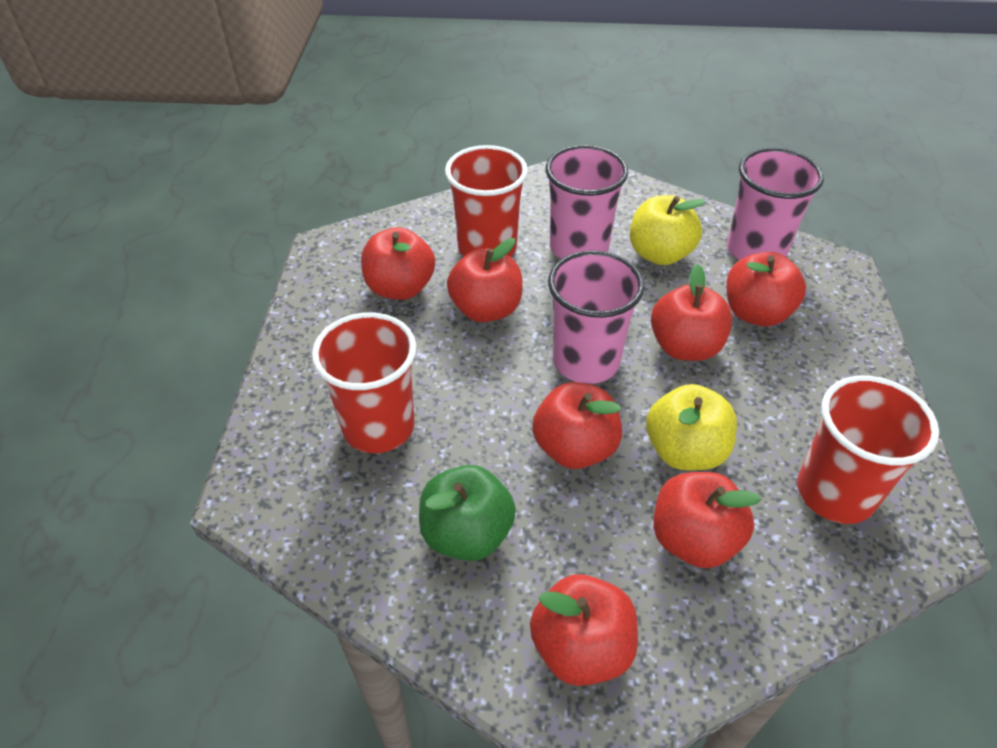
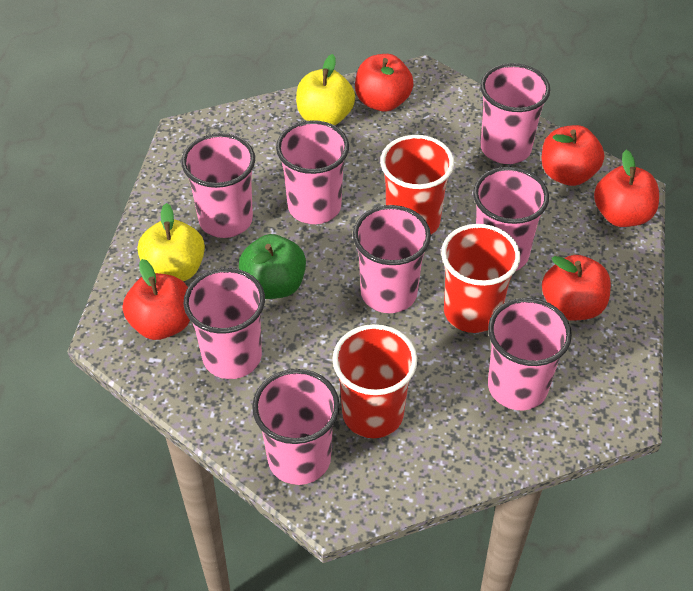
pink cup: 3 -> 8
red apple: 7 -> 5

